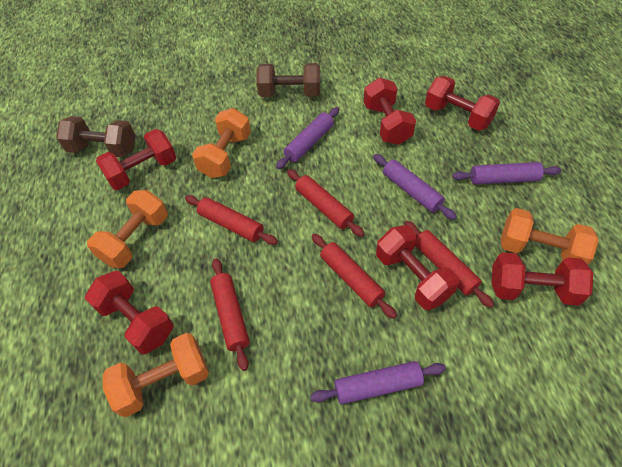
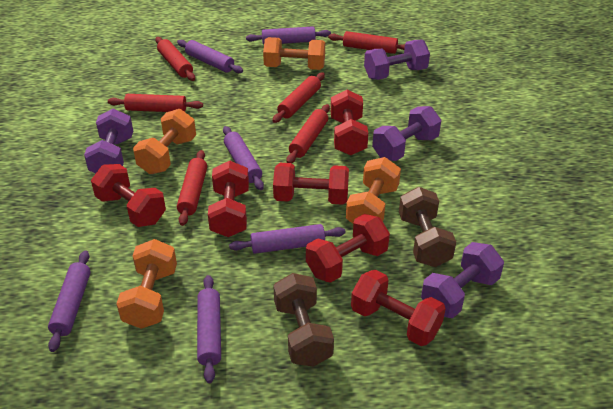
purple dumbbell: 0 -> 4
purple rolling pin: 4 -> 6
red rolling pin: 5 -> 6

